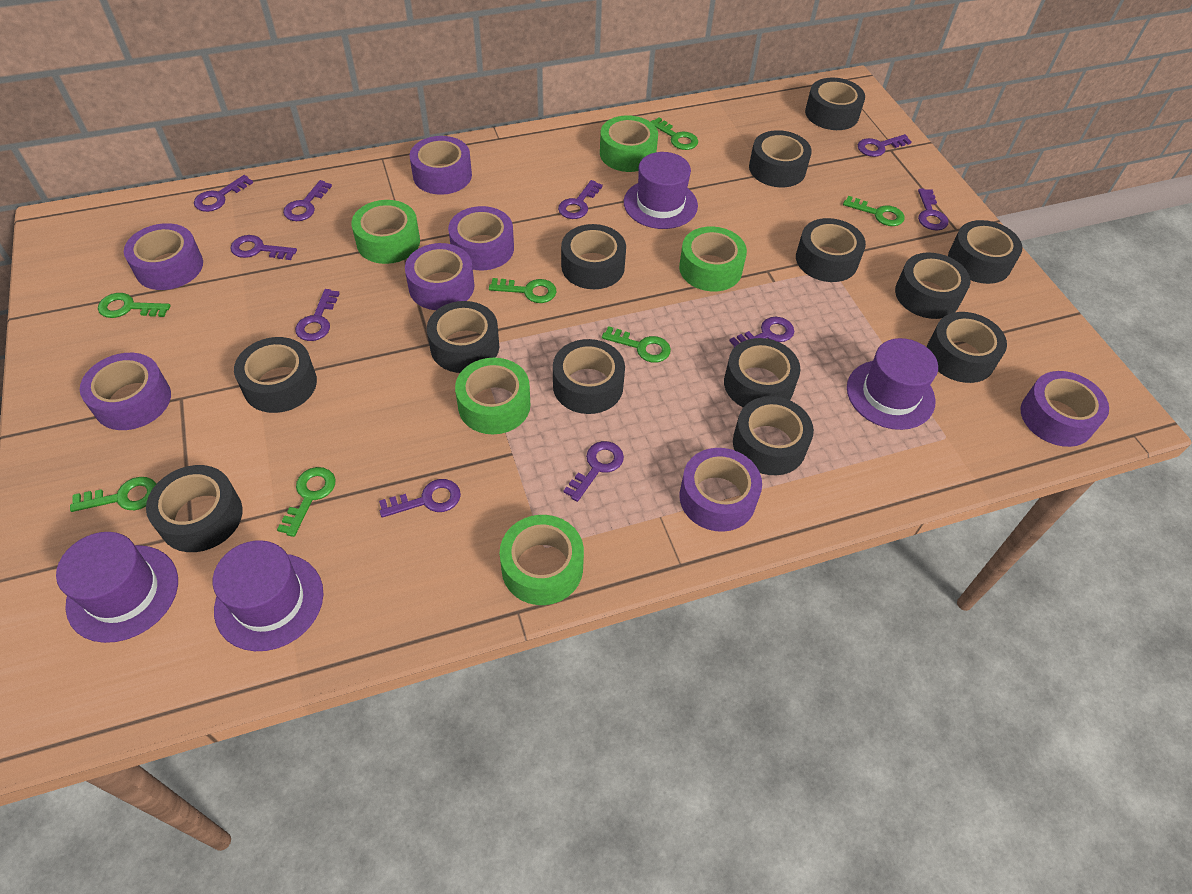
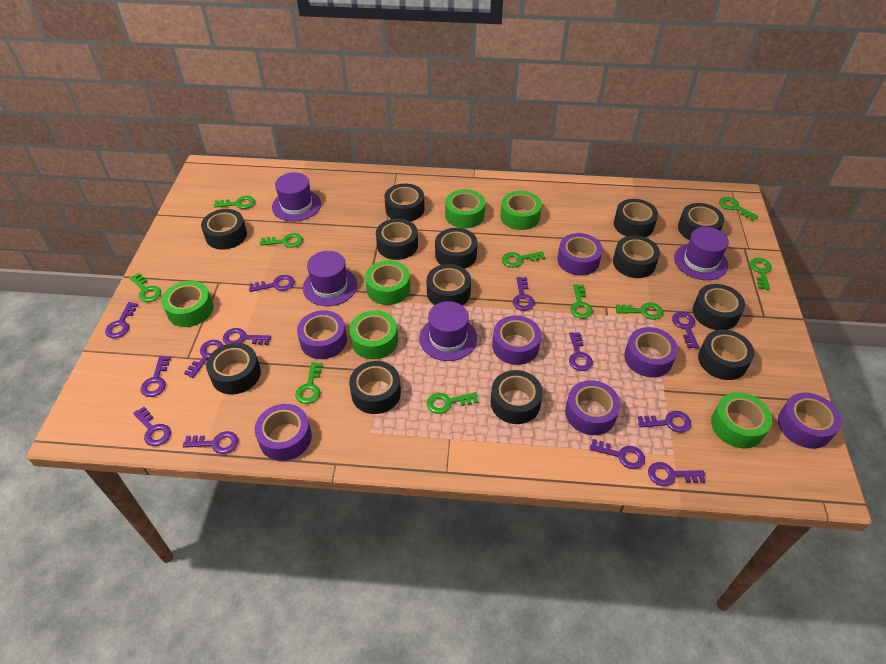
green key: 7 -> 10
green tape: 5 -> 6
purple key: 10 -> 13

